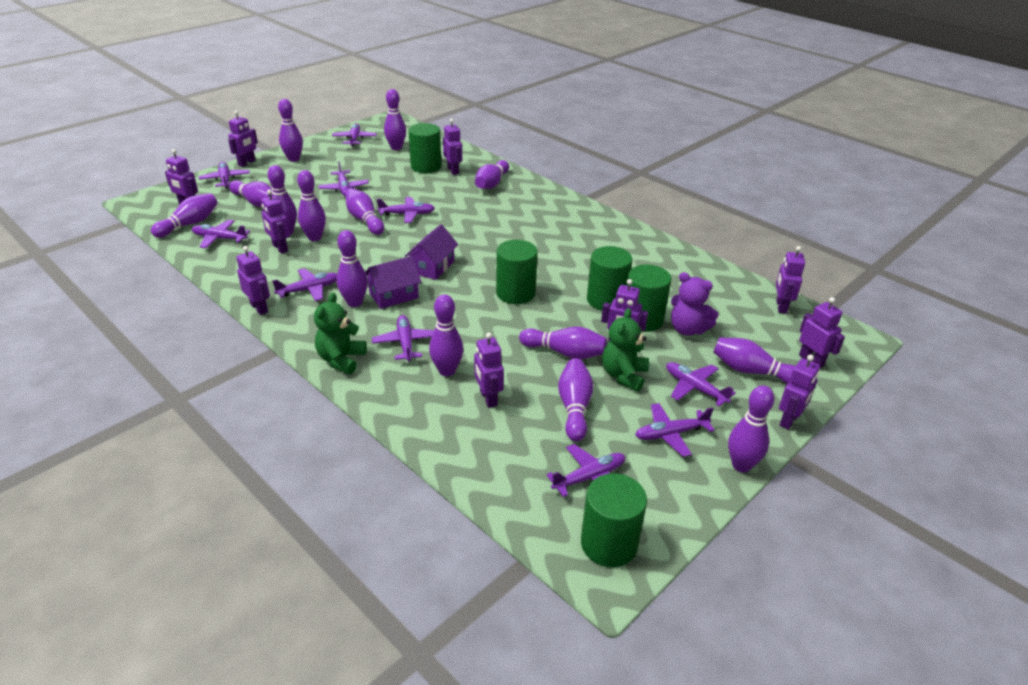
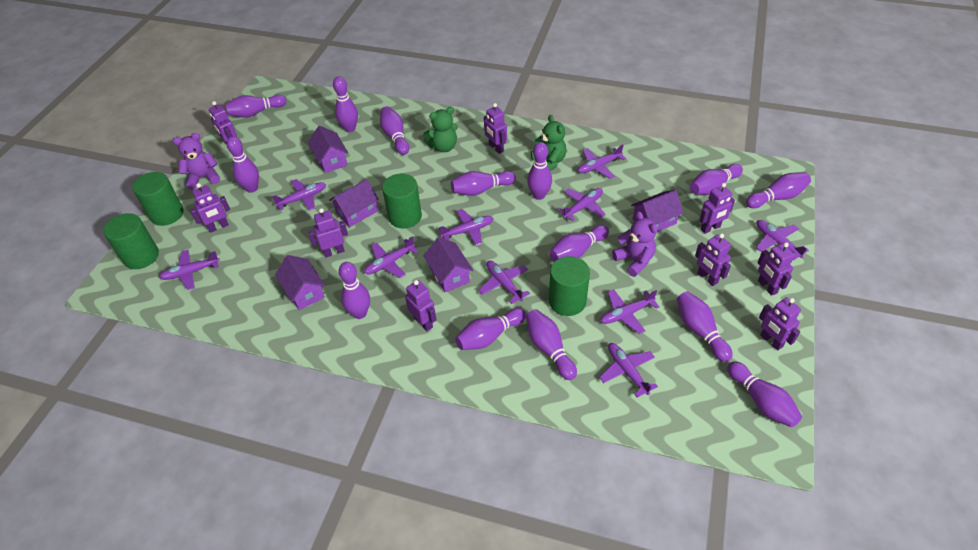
green cylinder: 5 -> 4
purple house: 2 -> 5
purple robot: 10 -> 9
purple teddy bear: 1 -> 2

